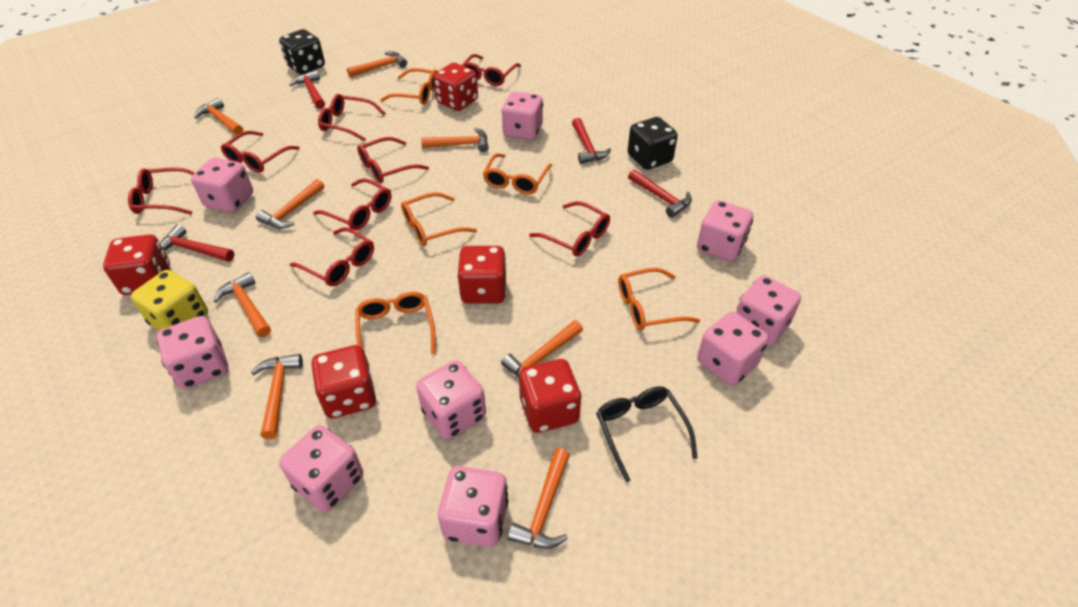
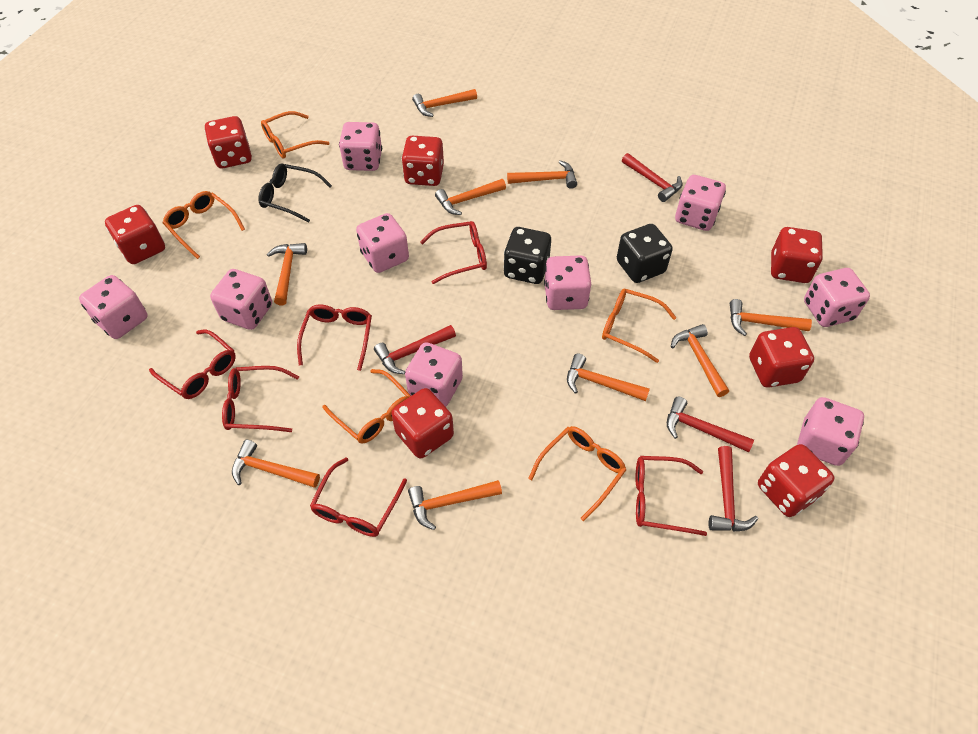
orange hammer: 8 -> 9
red dice: 5 -> 7
red glasses: 8 -> 6
yellow dice: 1 -> 0

